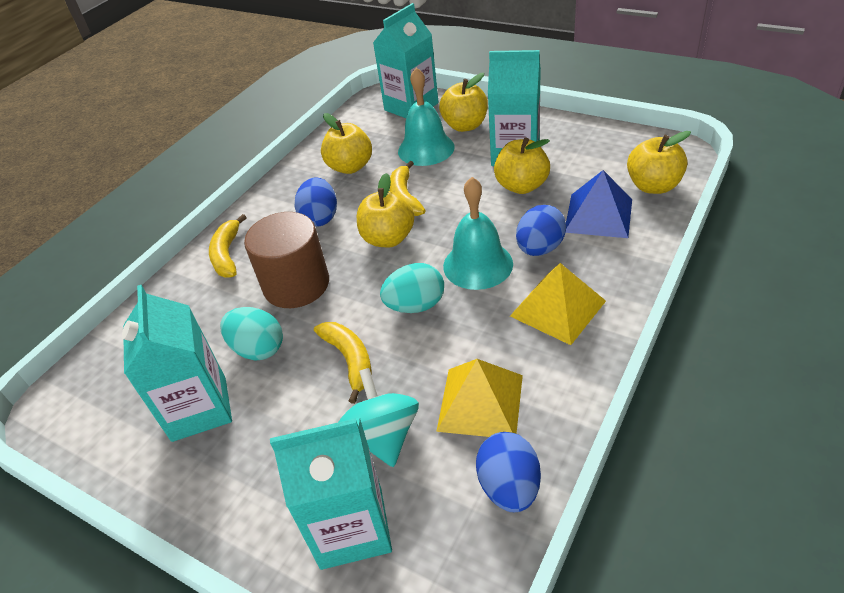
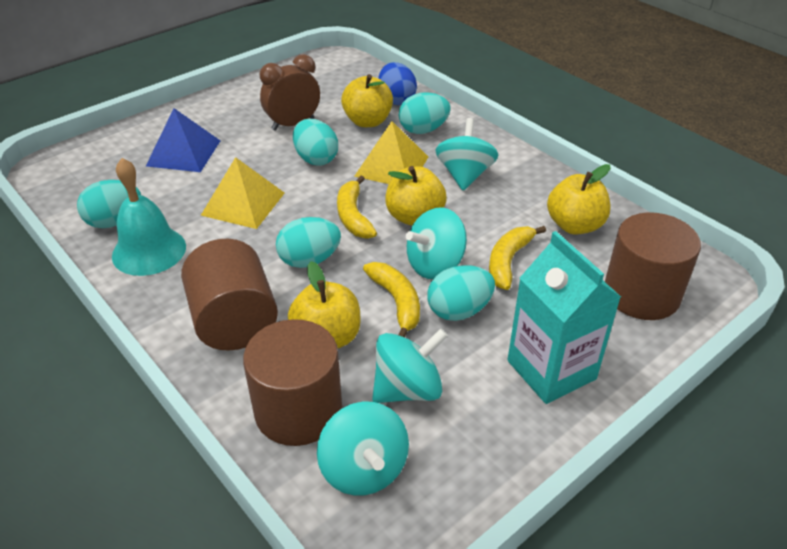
blue egg: 3 -> 1
brown clock: 0 -> 1
brown cylinder: 1 -> 3
turquoise bell: 2 -> 1
turquoise carton: 4 -> 1
turquoise egg: 2 -> 5
turquoise spinning top: 1 -> 4
yellow apple: 5 -> 4

